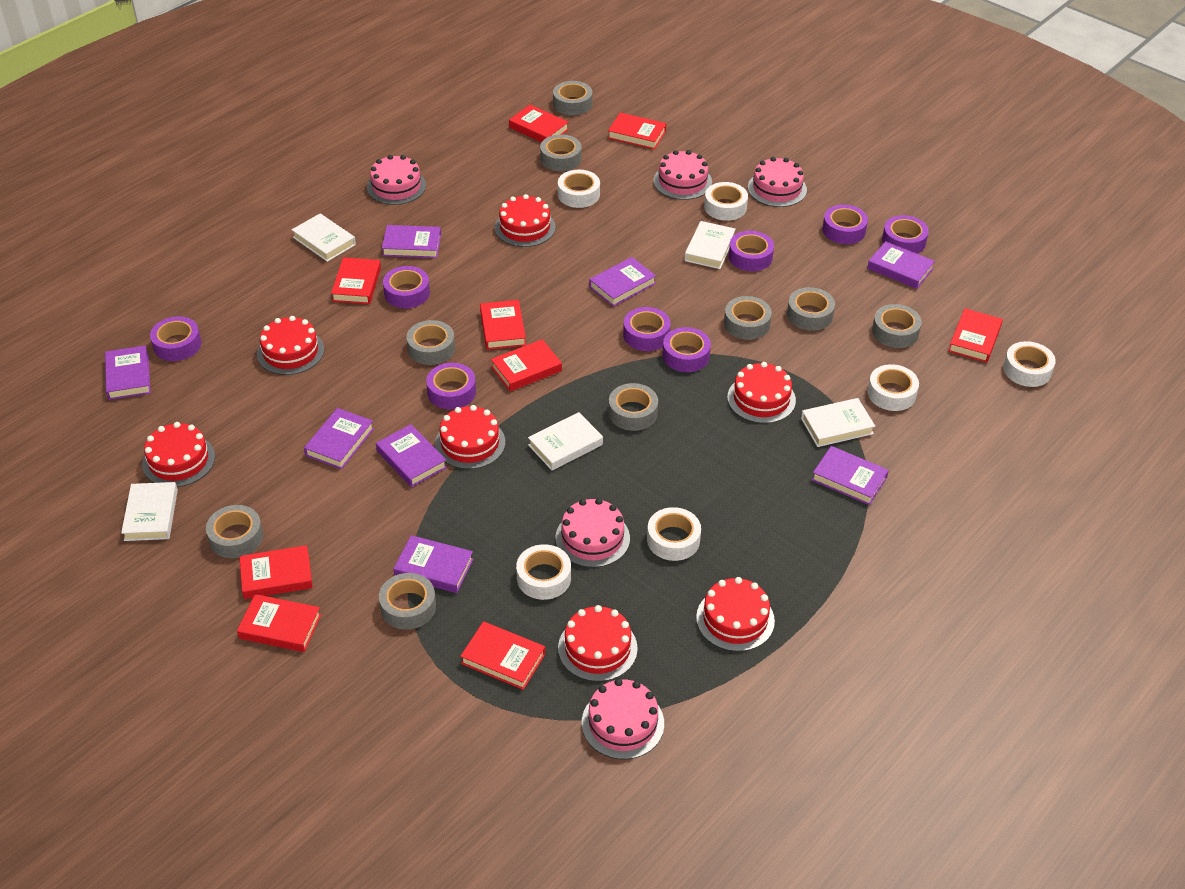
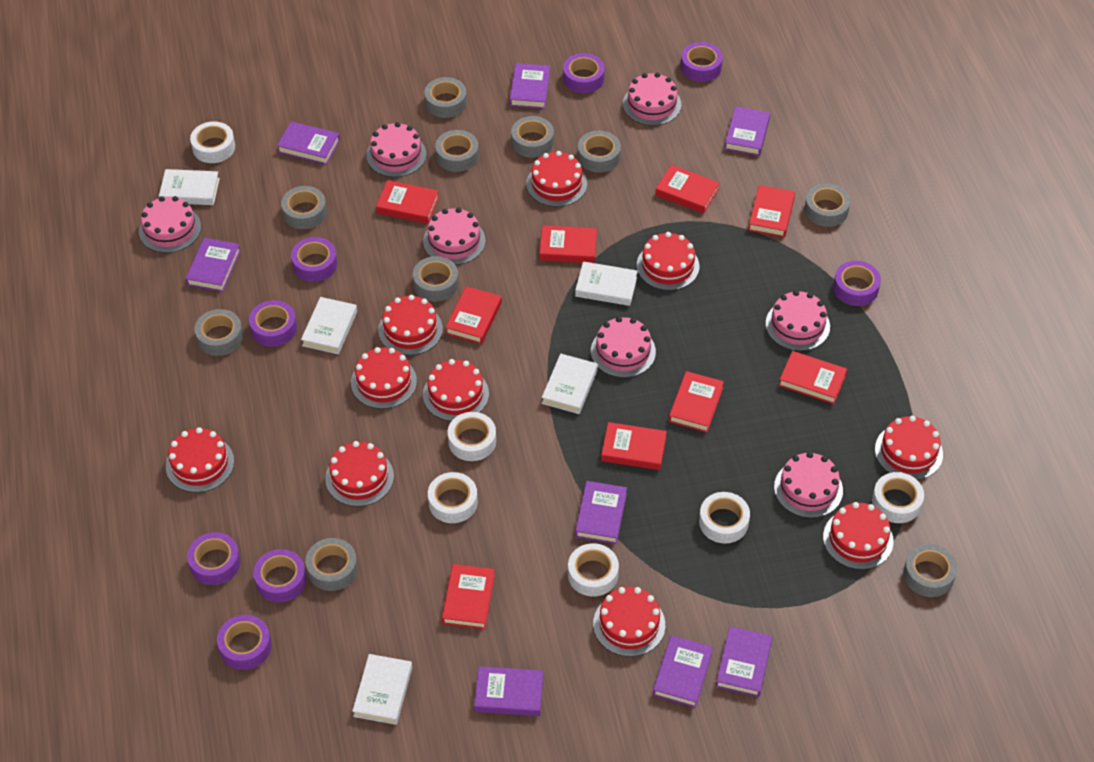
grey tape: 9 -> 10
pink cake: 5 -> 7
red cake: 7 -> 10

